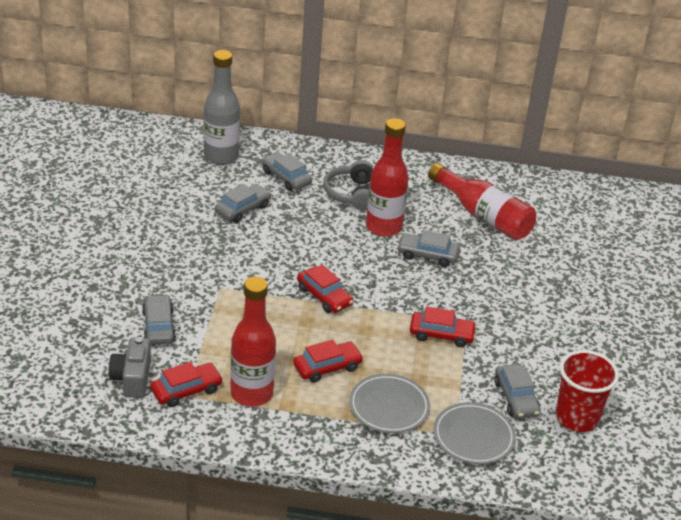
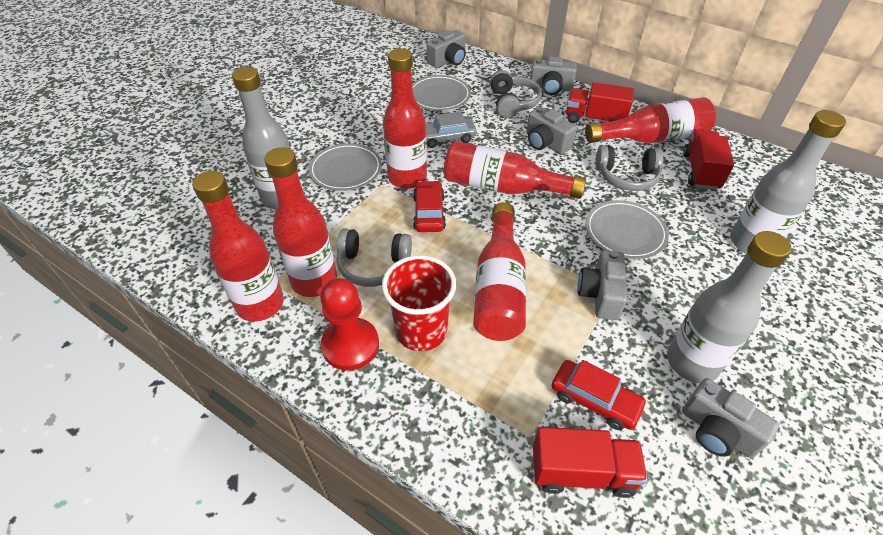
grey bottle: 1 -> 3
grey camera: 1 -> 5
grey car: 5 -> 1
grey headphones: 1 -> 3
grey plate: 2 -> 3
red bottle: 3 -> 6
red car: 4 -> 2
red pawn: 0 -> 1
red truck: 0 -> 3

